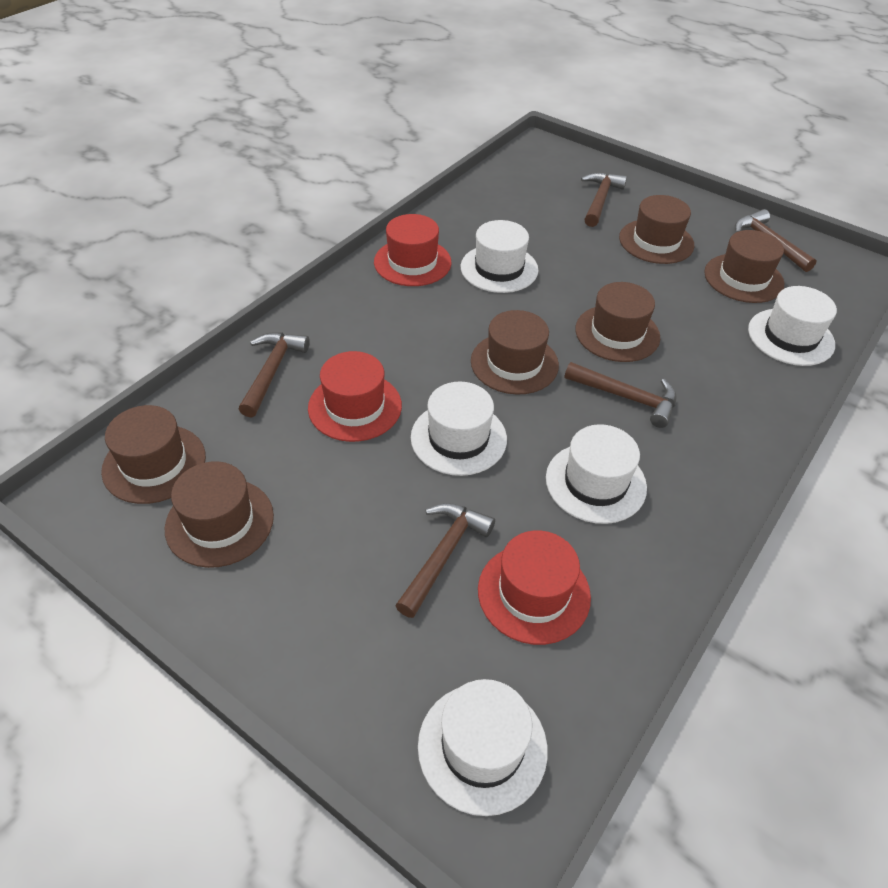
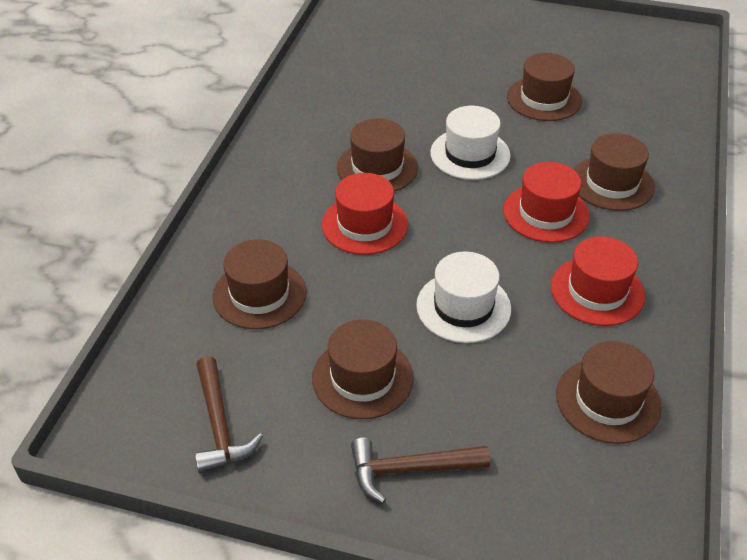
brown hammer: 5 -> 2
white hat: 5 -> 2

